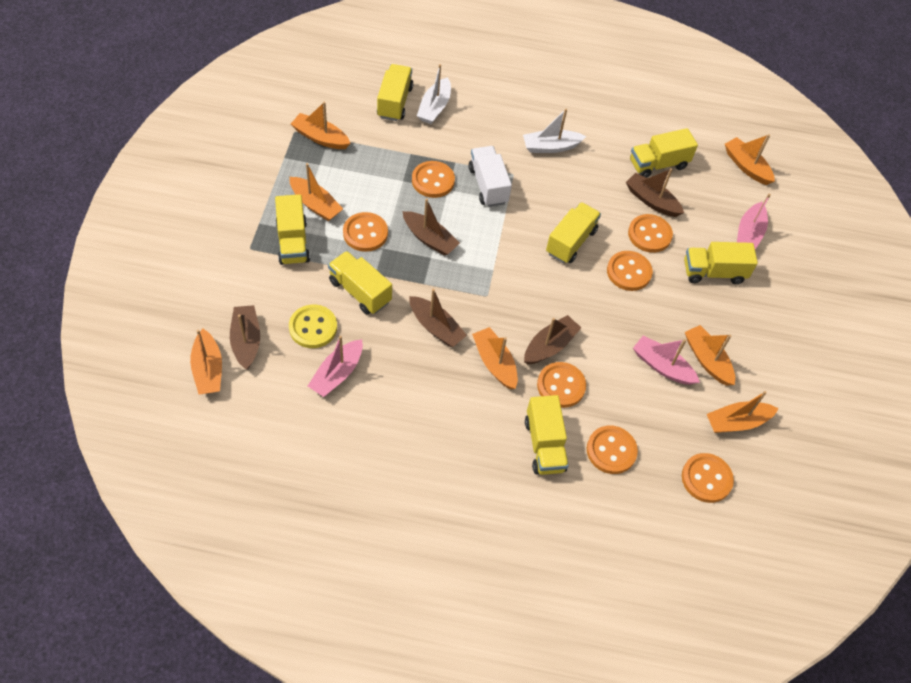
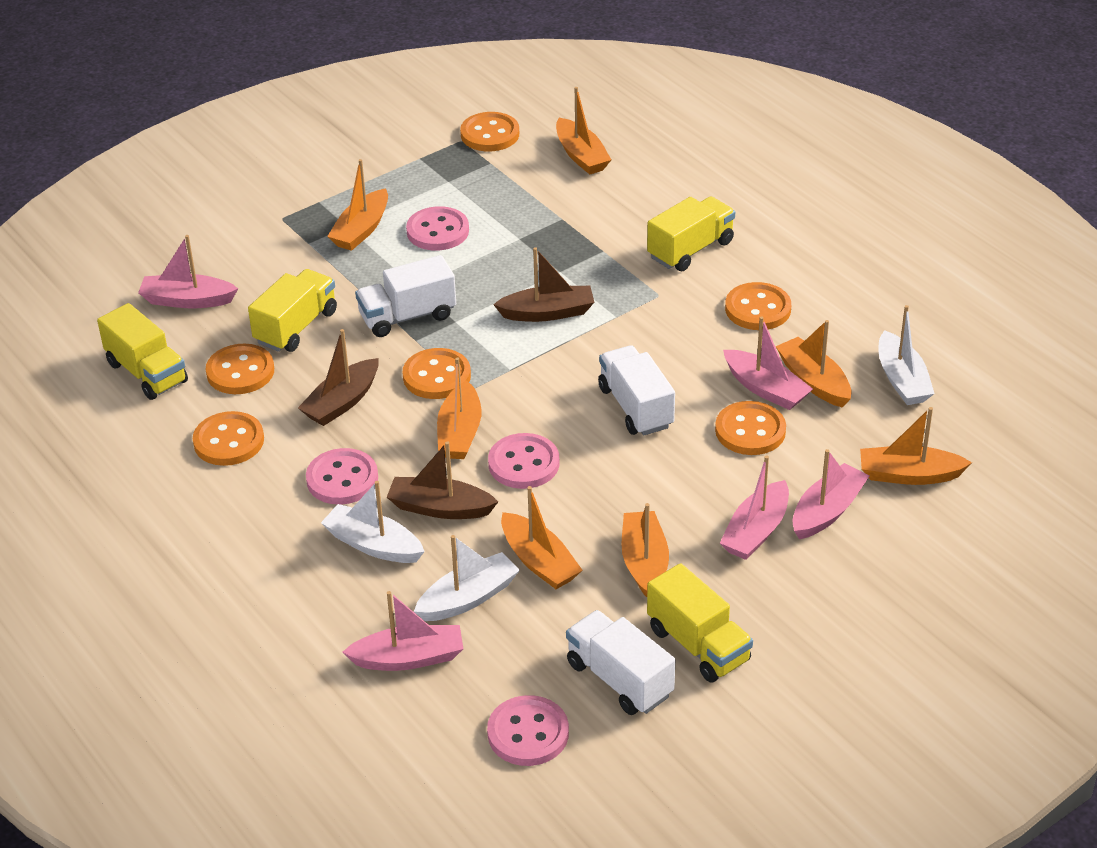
brown boat: 5 -> 3
orange button: 7 -> 6
pink boat: 3 -> 5
pink button: 0 -> 4
white boat: 2 -> 3
white truck: 1 -> 3
yellow button: 1 -> 0
yellow truck: 7 -> 4

